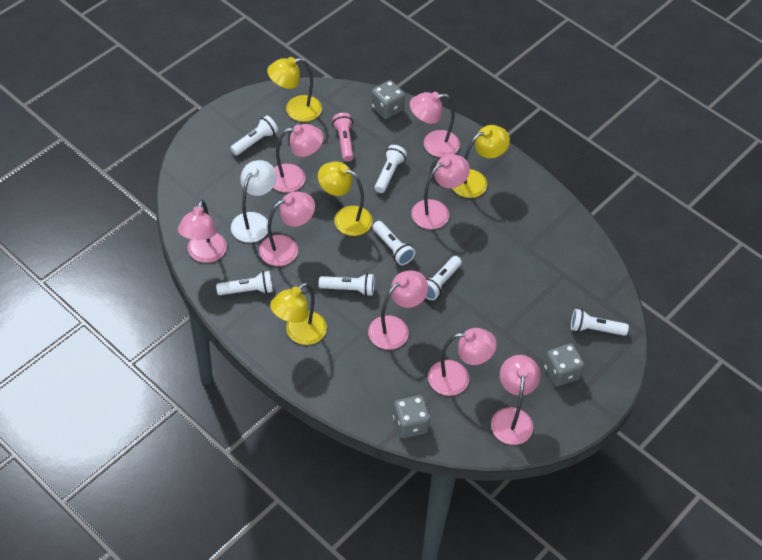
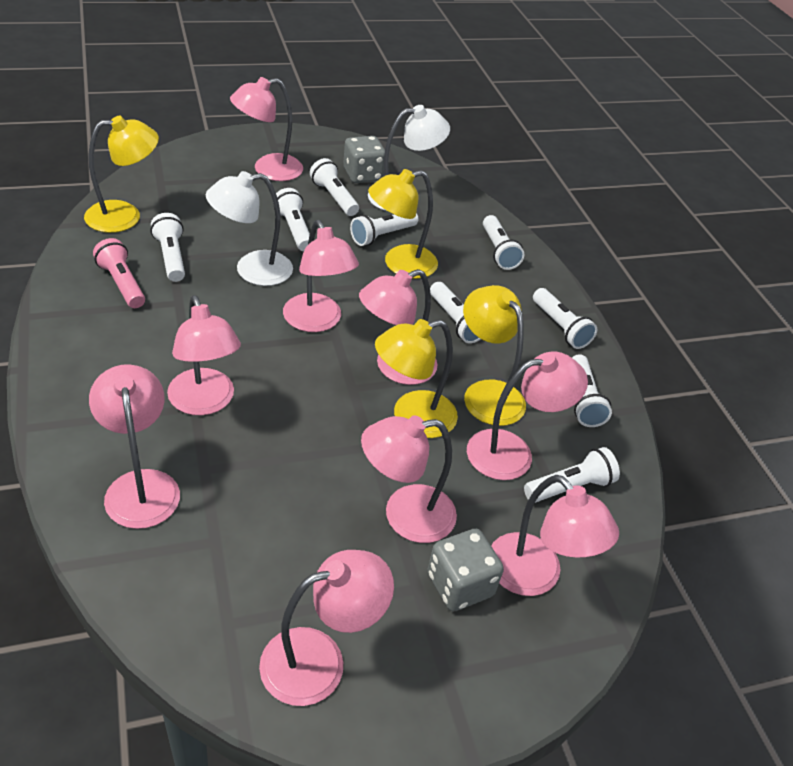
grey dice: 3 -> 2
pink lamp: 8 -> 9
white flashlight: 7 -> 9
white lamp: 1 -> 2

